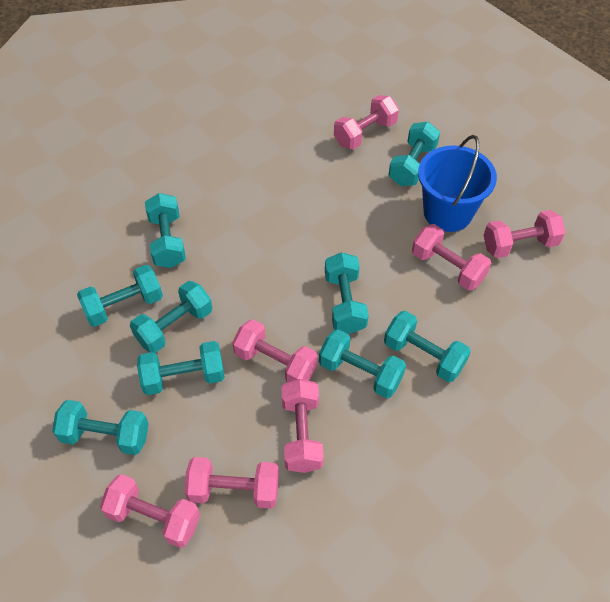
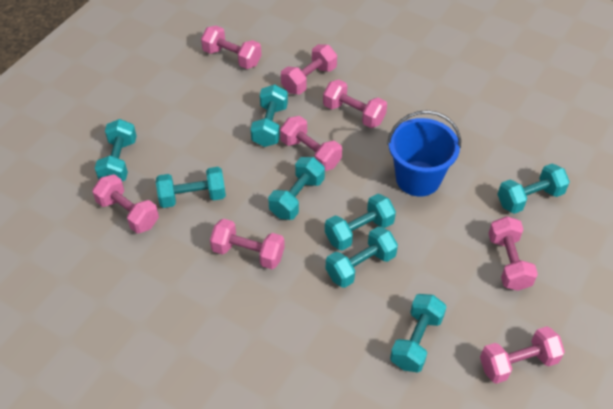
pink dumbbell: 7 -> 8
turquoise dumbbell: 9 -> 8

